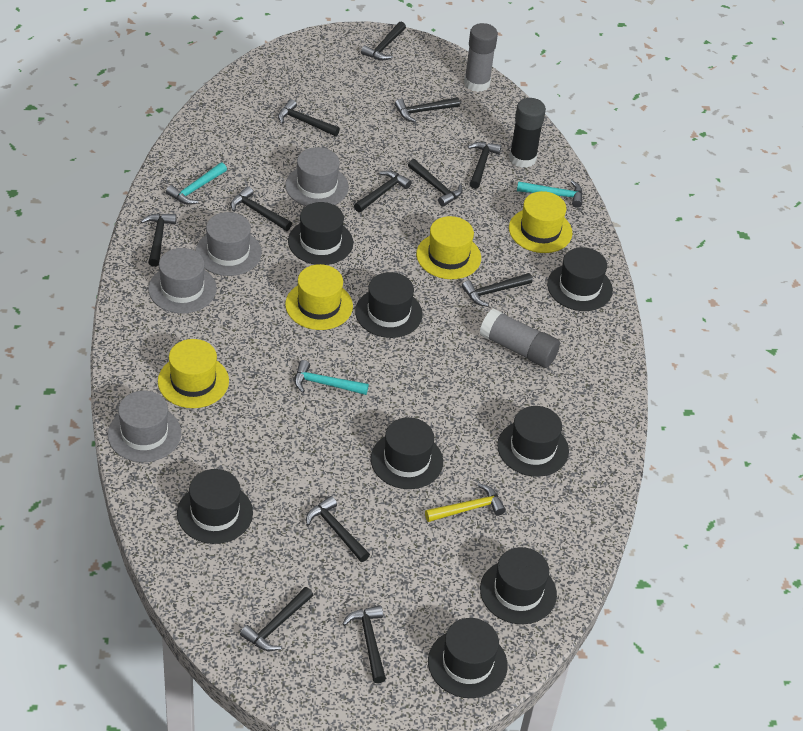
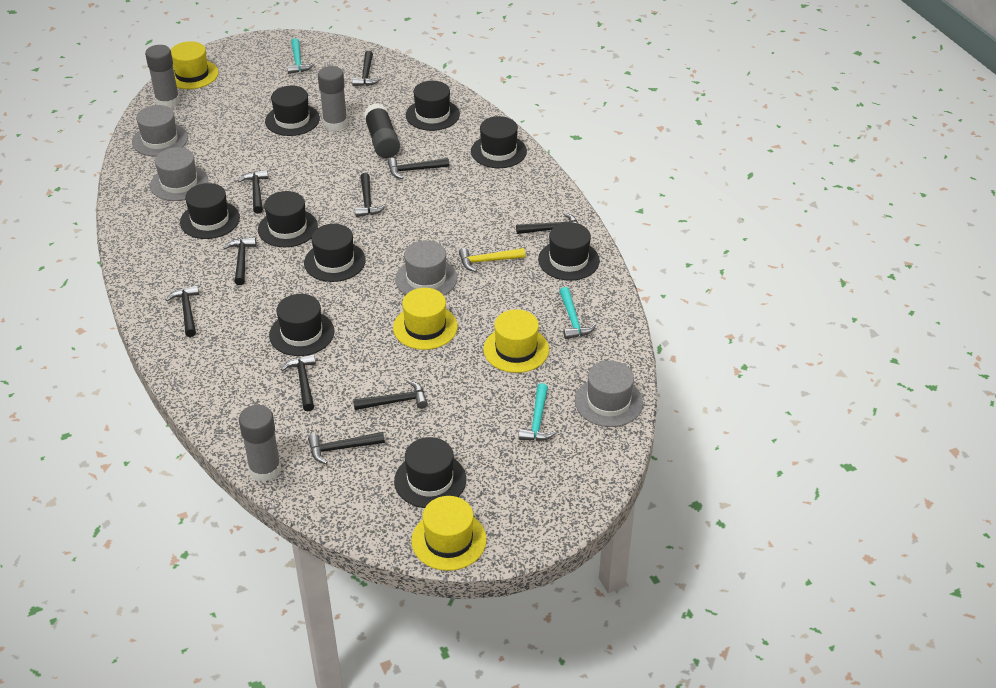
black hammer: 12 -> 10
black hat: 8 -> 9
grey glue stick: 2 -> 3

